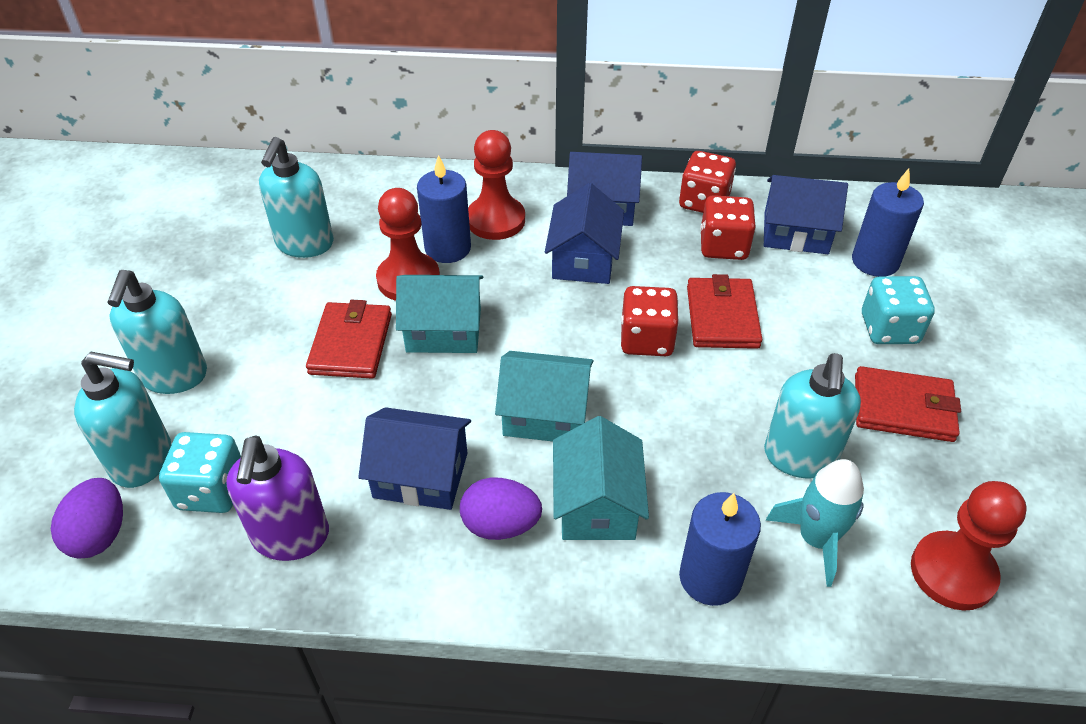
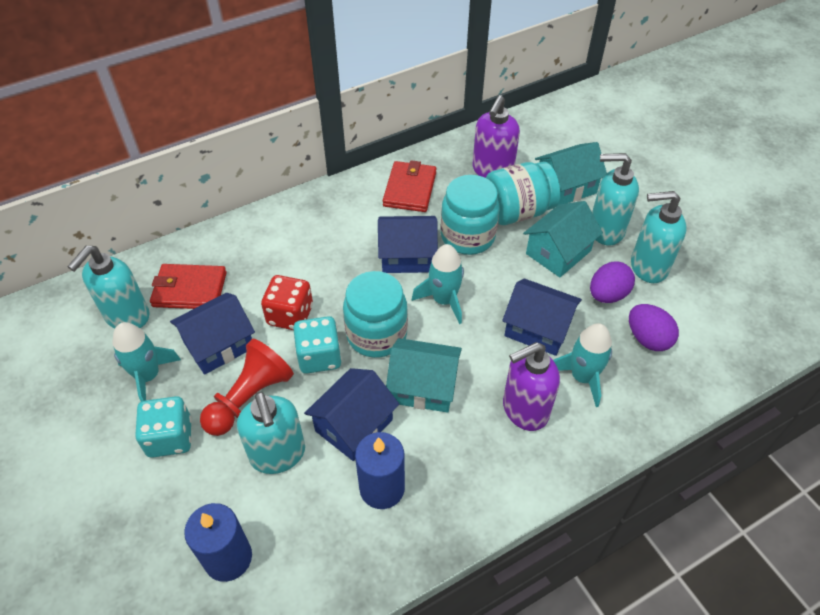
blue candle: 3 -> 2
purple soap dispenser: 1 -> 2
red dice: 3 -> 1
red pawn: 3 -> 1
red wallet: 3 -> 2
turquoise jar: 0 -> 3
turquoise rocket: 1 -> 3

